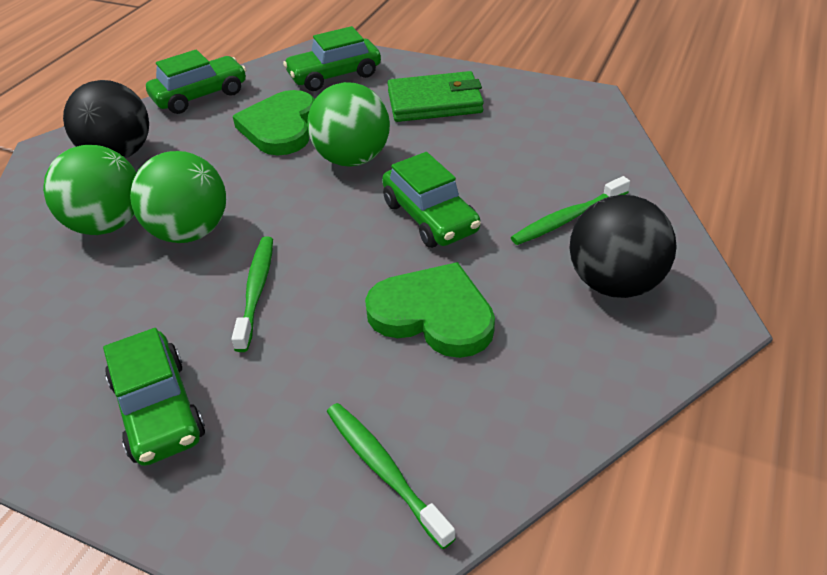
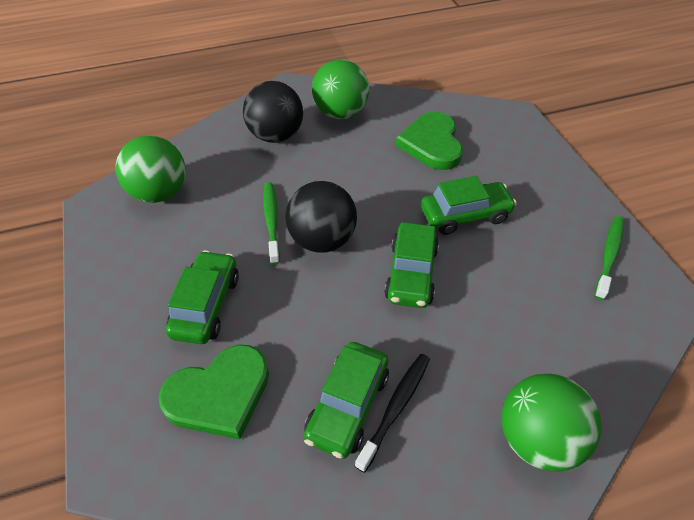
black toothbrush: 0 -> 1
green toothbrush: 3 -> 2
green wallet: 1 -> 0

